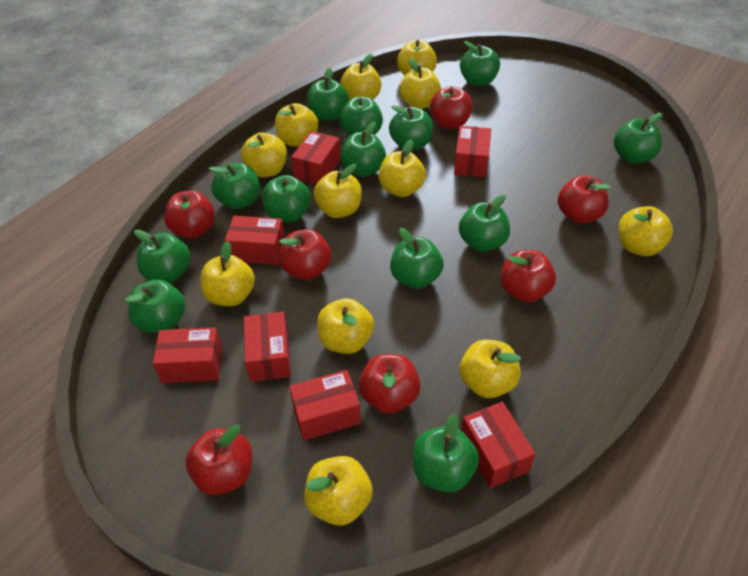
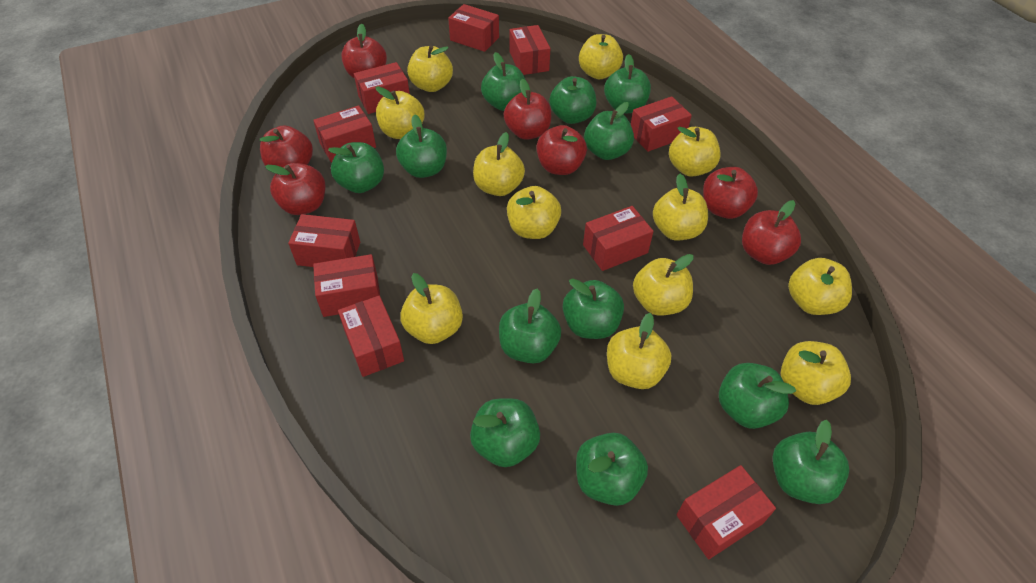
green apple: 13 -> 12
red box: 7 -> 10

